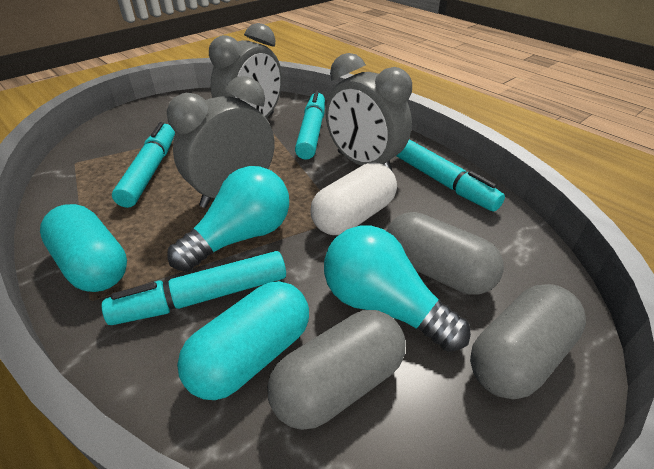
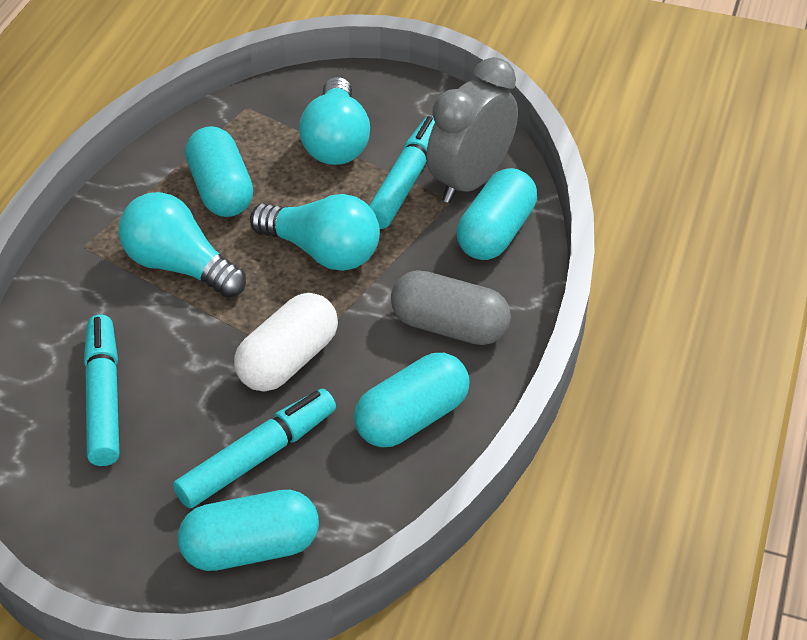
grey capsule: 3 -> 1
grey clock: 3 -> 1
turquoise capsule: 2 -> 4
turquoise light bulb: 2 -> 3
turquoise marker: 4 -> 3

